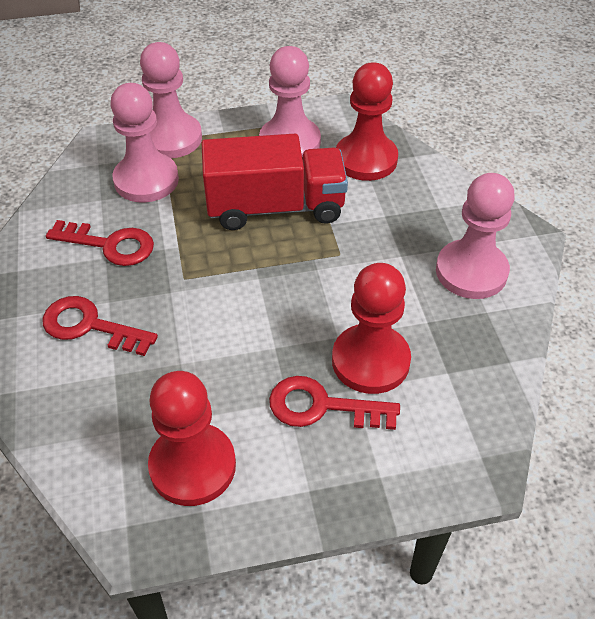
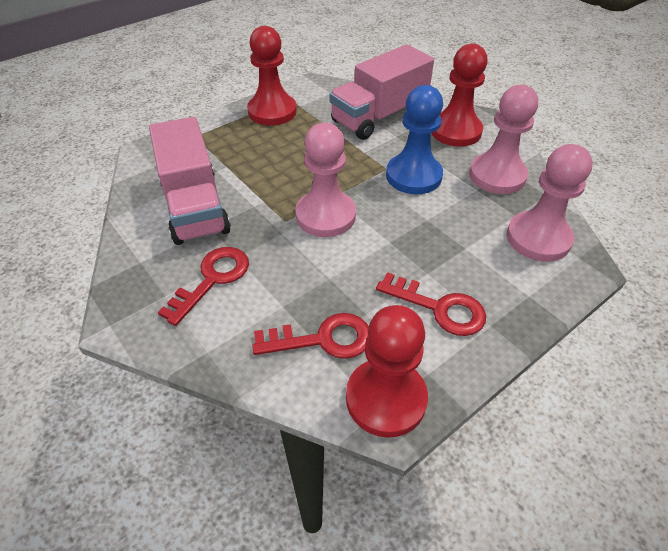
blue pawn: 0 -> 1
pink pawn: 4 -> 3
pink truck: 0 -> 2
red truck: 1 -> 0

